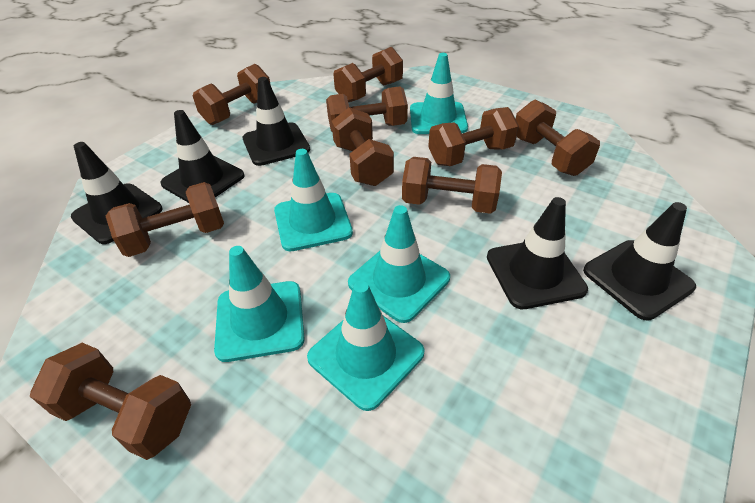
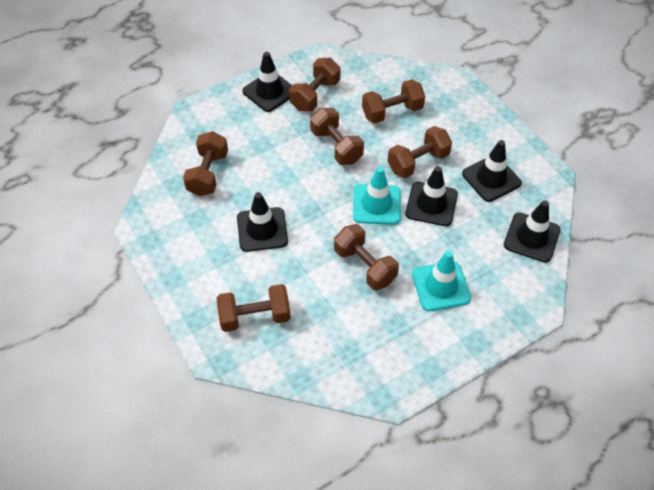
brown dumbbell: 9 -> 7
turquoise traffic cone: 5 -> 2

